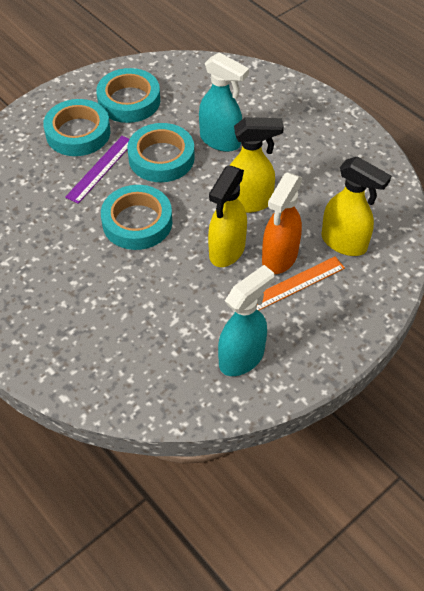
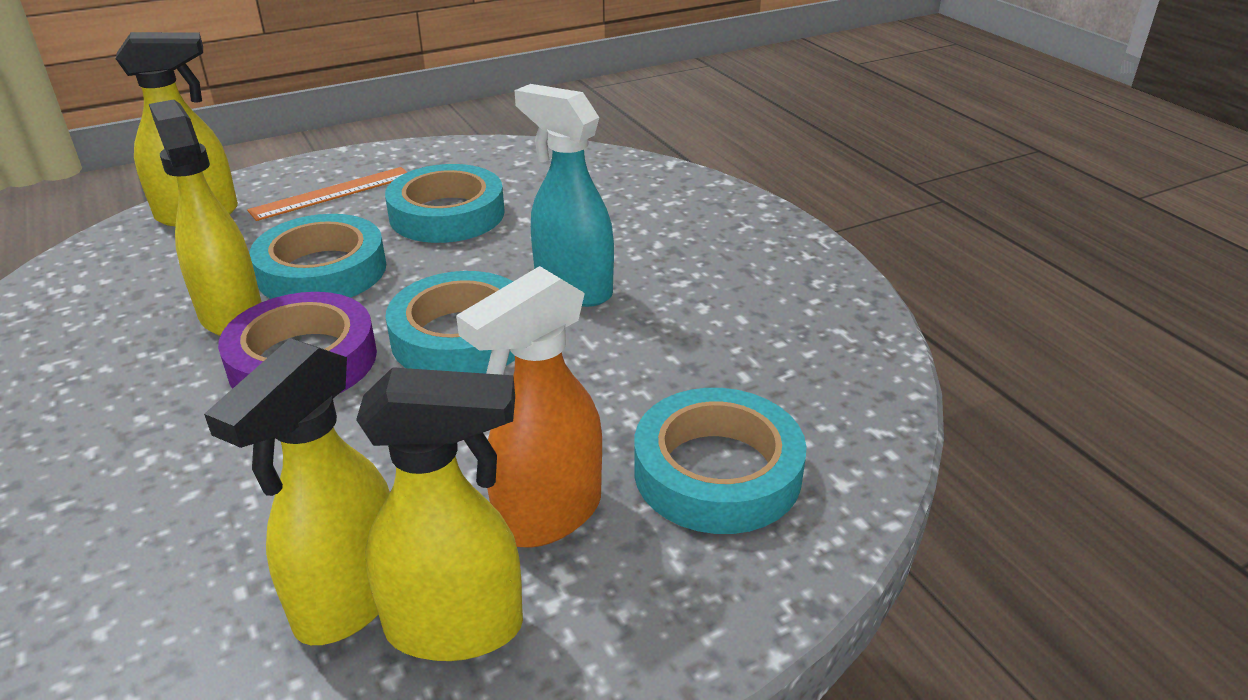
purple ruler: 1 -> 0
purple tape: 0 -> 1
turquoise spray bottle: 2 -> 1
yellow spray bottle: 3 -> 4

